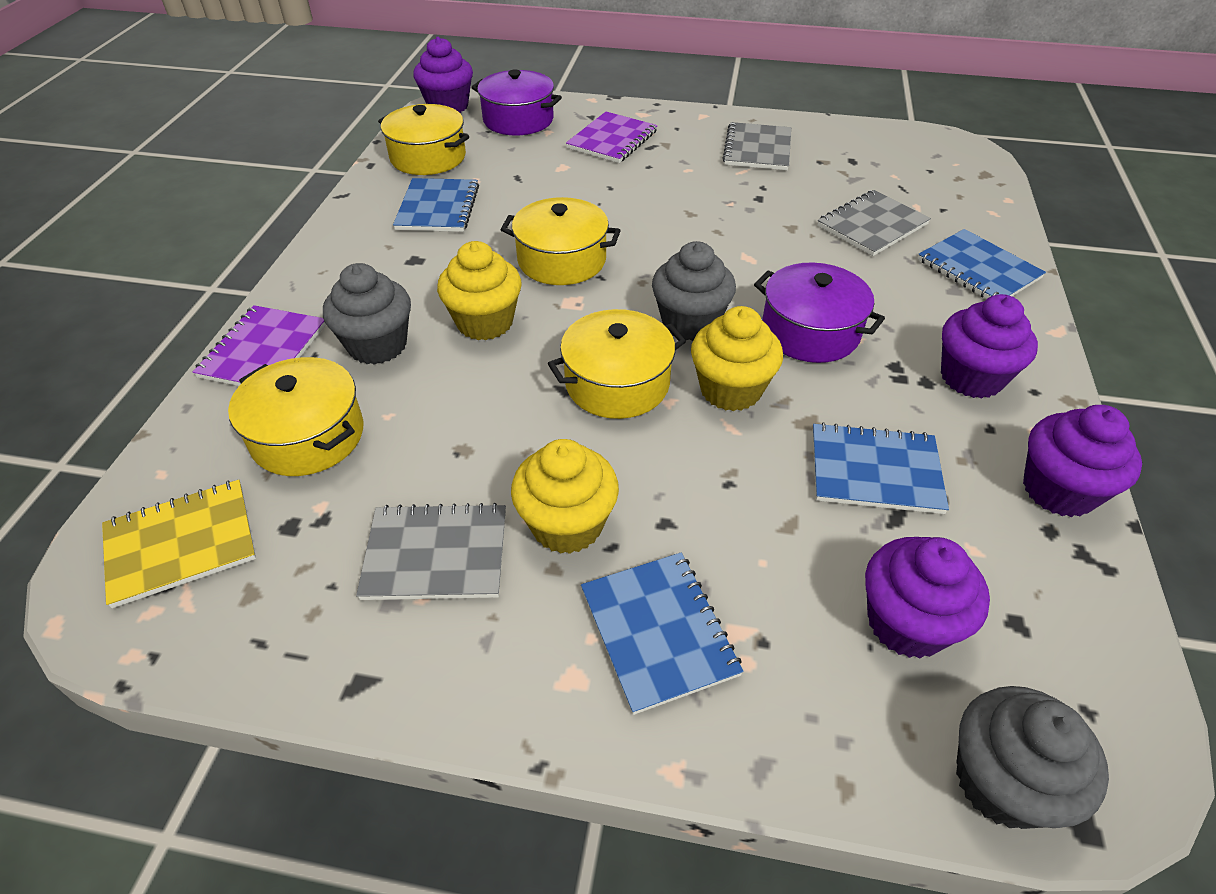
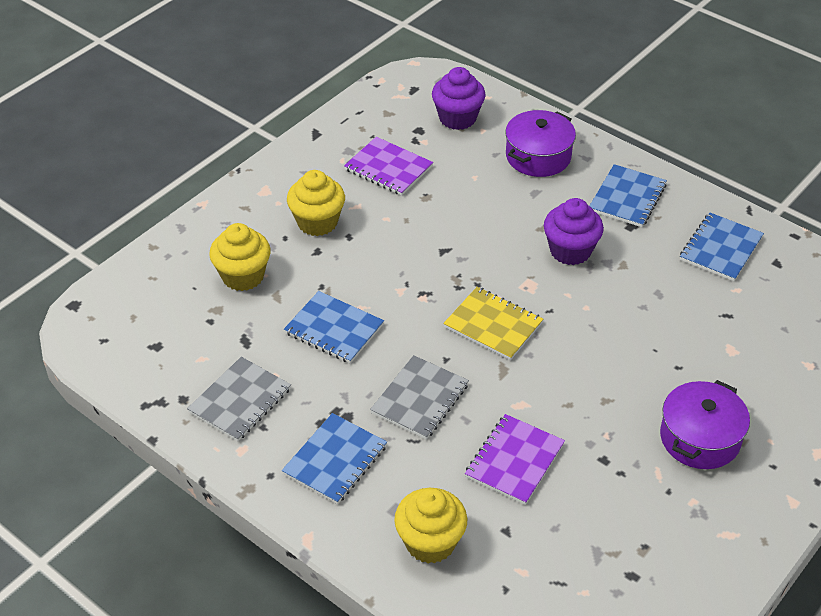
grey cupcake: 3 -> 0
grey notebook: 3 -> 2
purple cupcake: 4 -> 2
yellow pot: 4 -> 0

